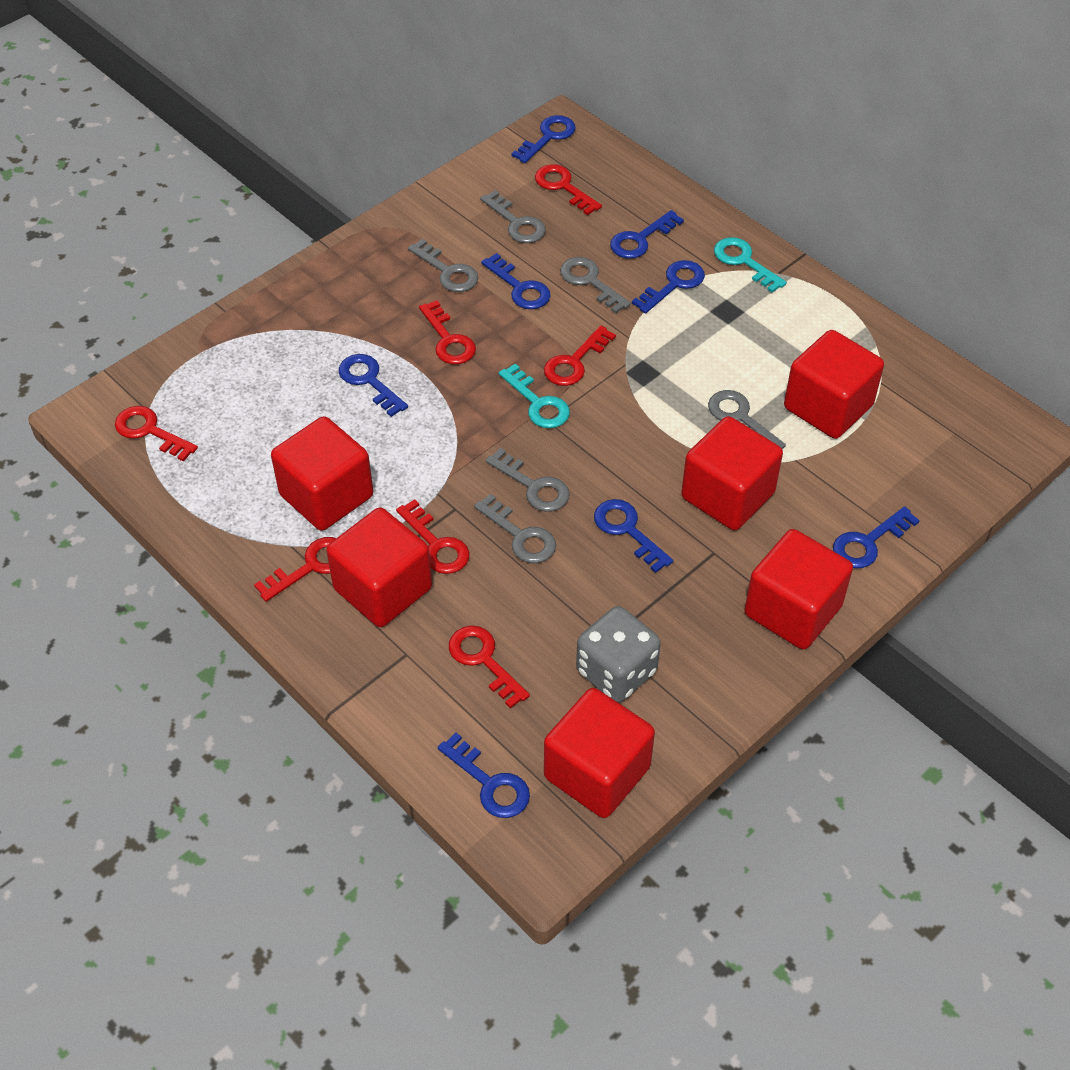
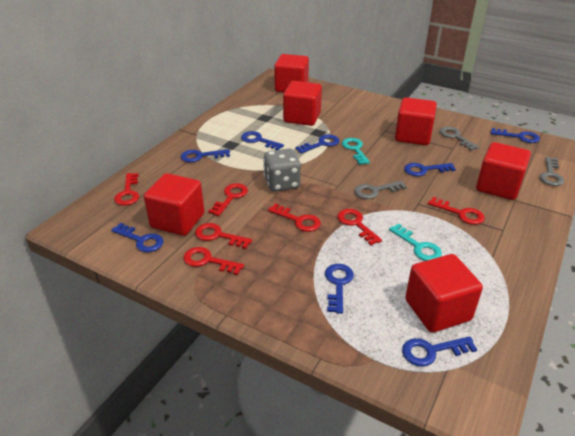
grey key: 6 -> 3

